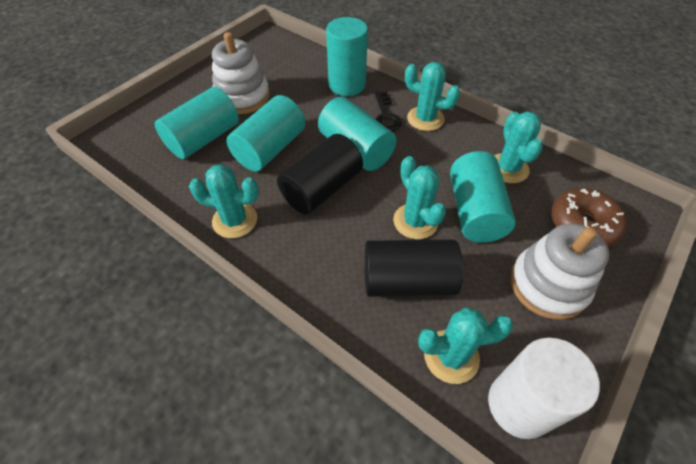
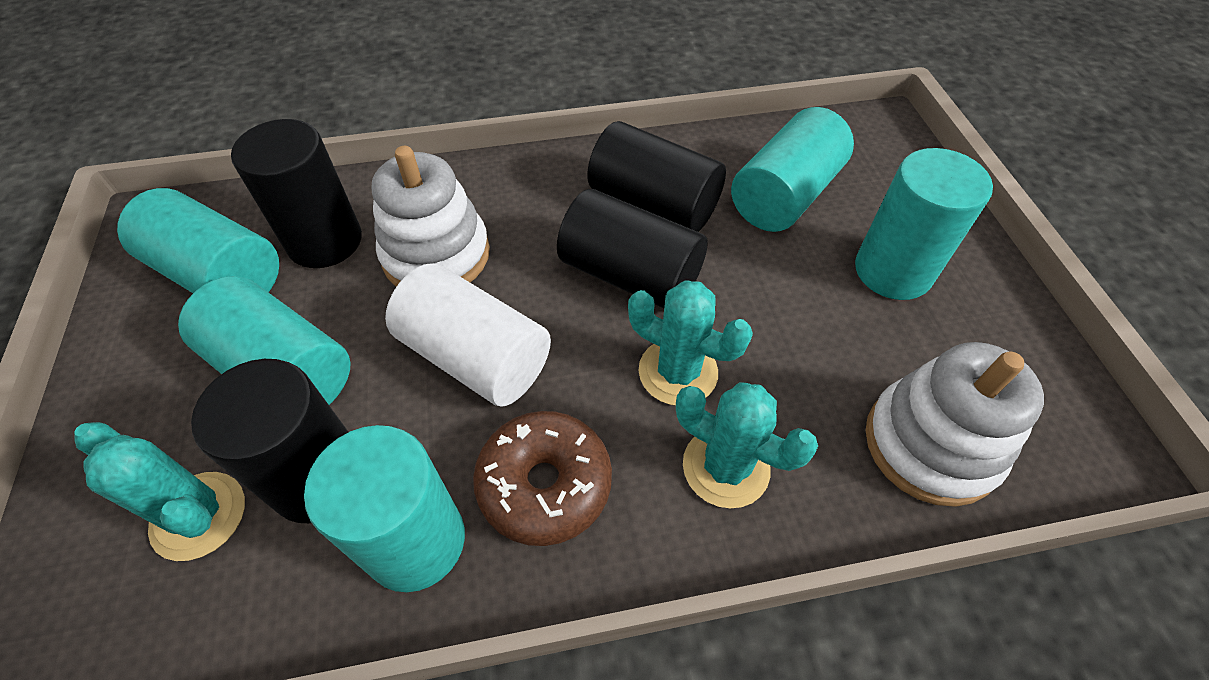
black cylinder: 2 -> 4
black key: 1 -> 0
turquoise cactus: 5 -> 3

